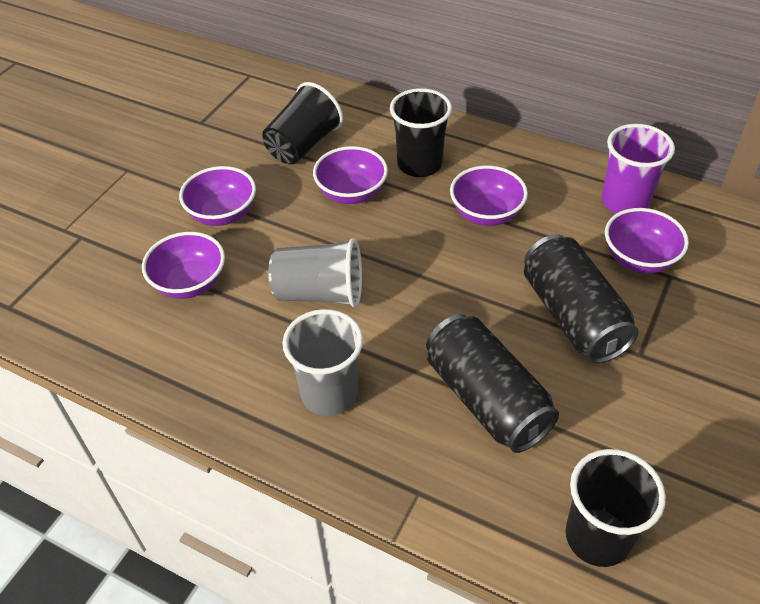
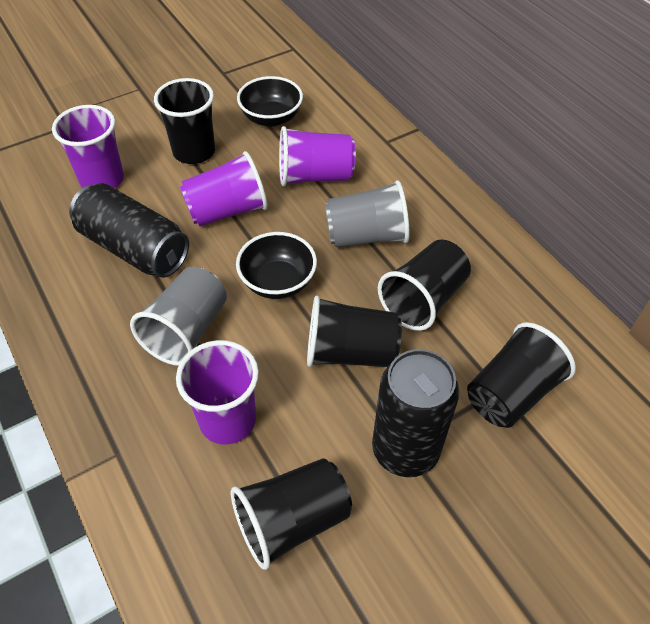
black bowl: 0 -> 2
black cup: 3 -> 5
purple bowl: 5 -> 0
purple cup: 1 -> 4

